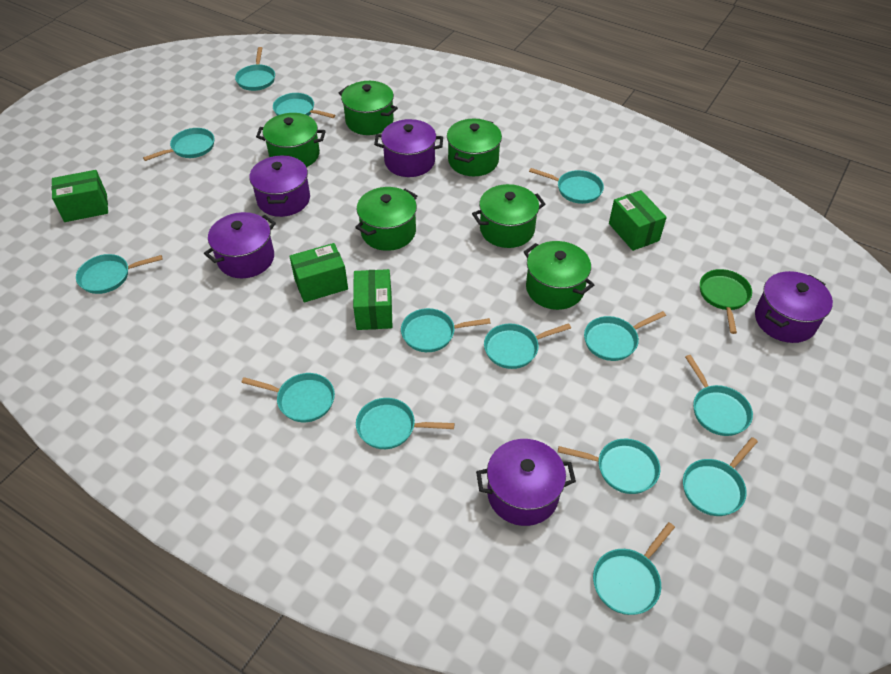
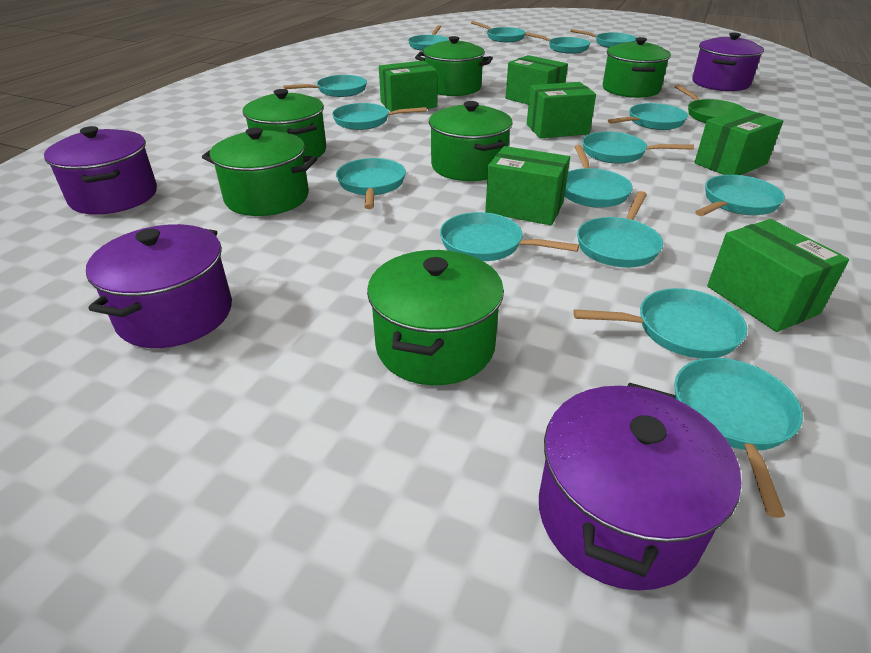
green box: 4 -> 6
purple pot: 5 -> 4
turquoise pan: 14 -> 15

